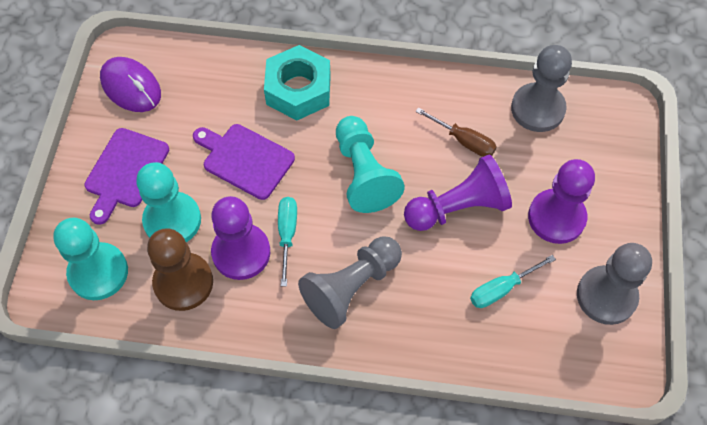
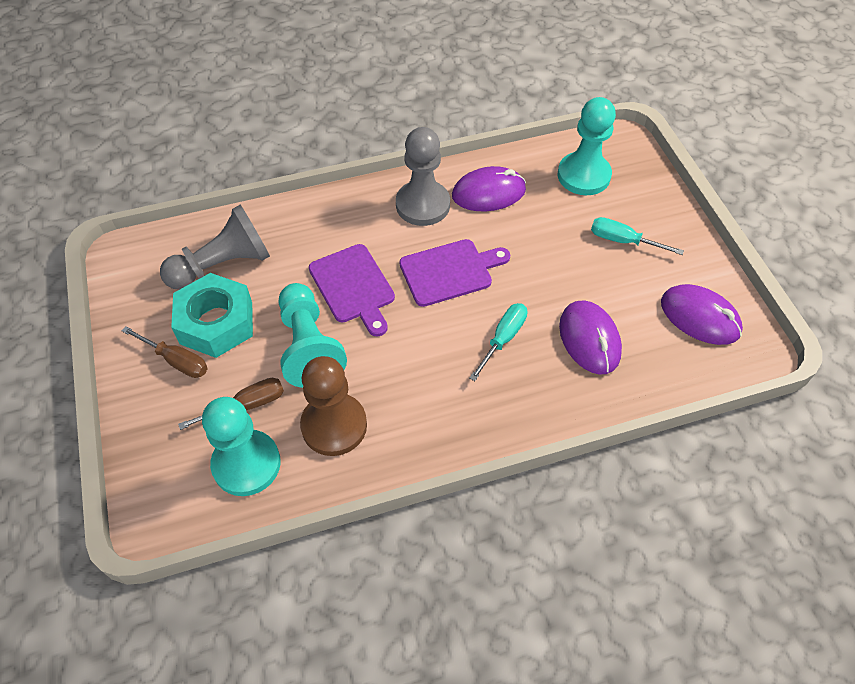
brown screwdriver: 1 -> 2
grey pawn: 3 -> 2
purple mouse: 1 -> 3
purple pawn: 3 -> 0

